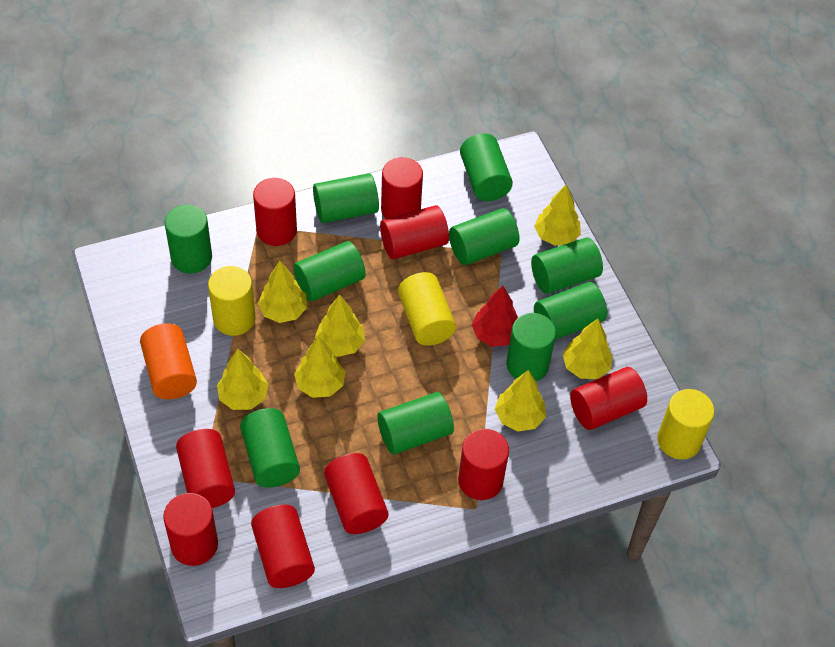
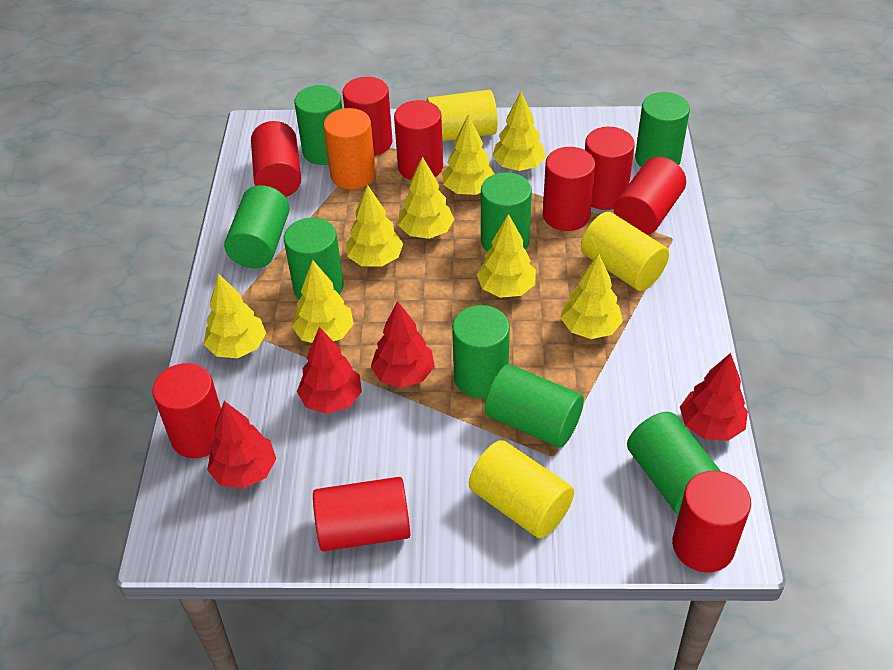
green cylinder: 10 -> 8
red tree: 1 -> 4
yellow tree: 7 -> 8

